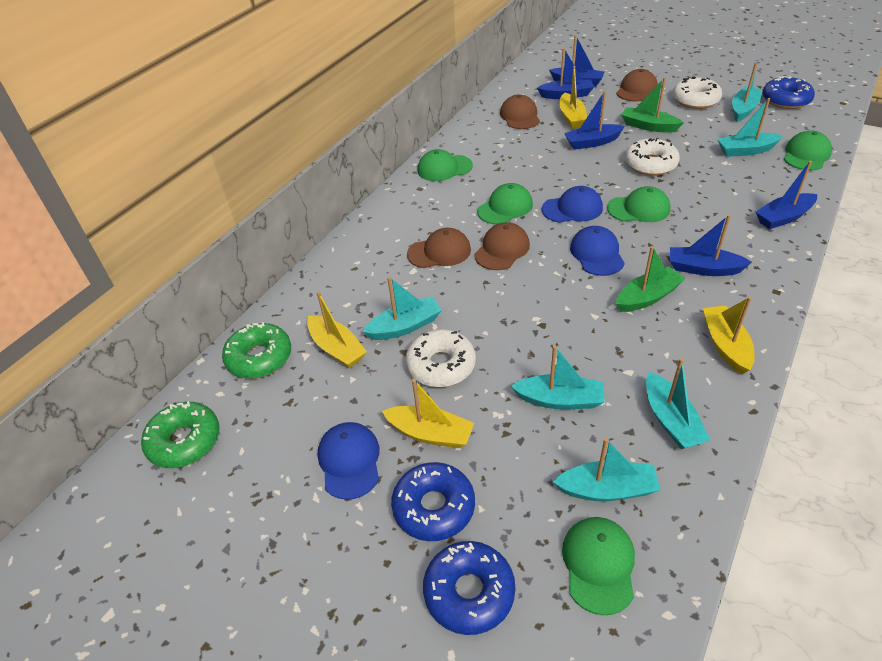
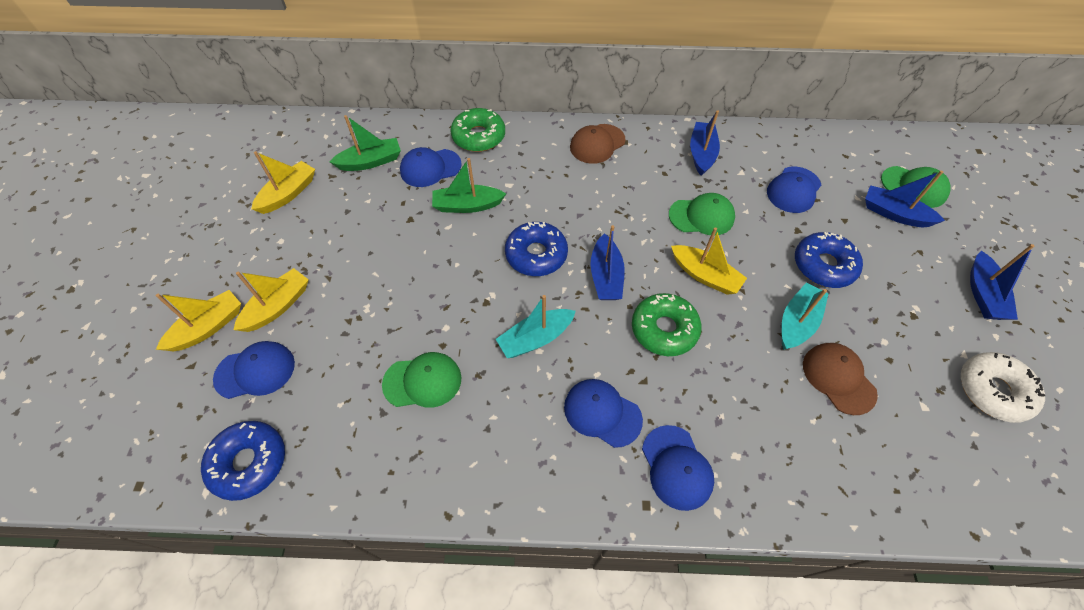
blue boat: 5 -> 4
blue cap: 3 -> 5
brown cap: 4 -> 2
green cap: 5 -> 3
turquoise boat: 6 -> 2
white donut: 3 -> 1

